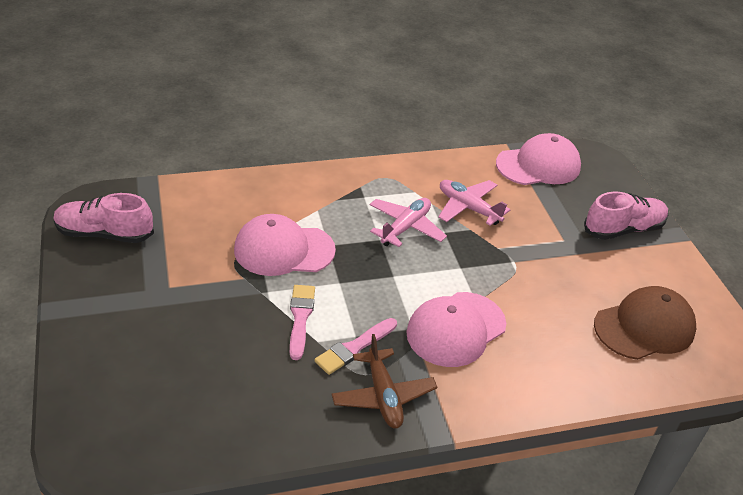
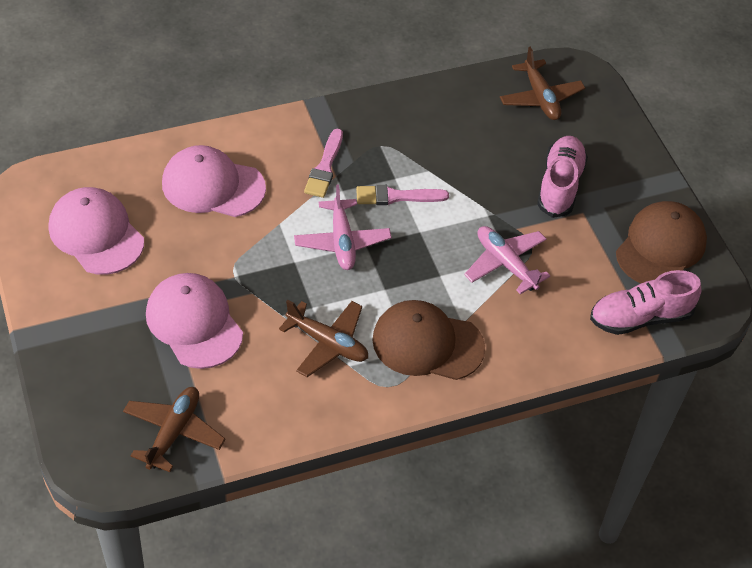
brown cap: 1 -> 2
brown plane: 1 -> 3

